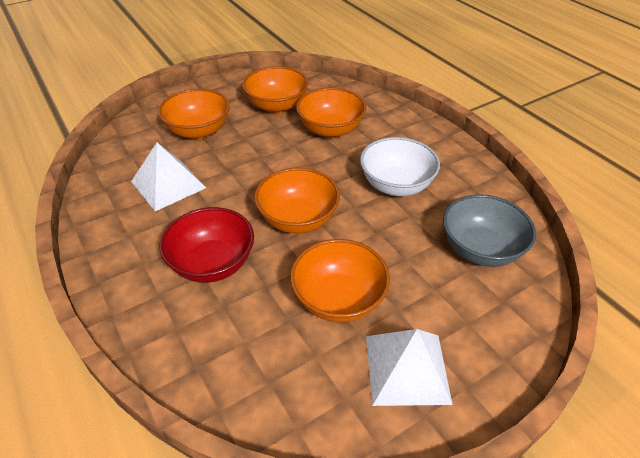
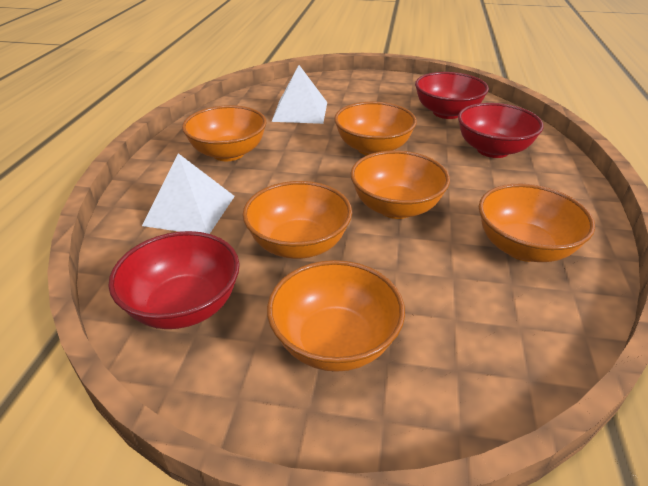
grey bowl: 1 -> 0
orange bowl: 5 -> 6
red bowl: 1 -> 3
white bowl: 1 -> 0

